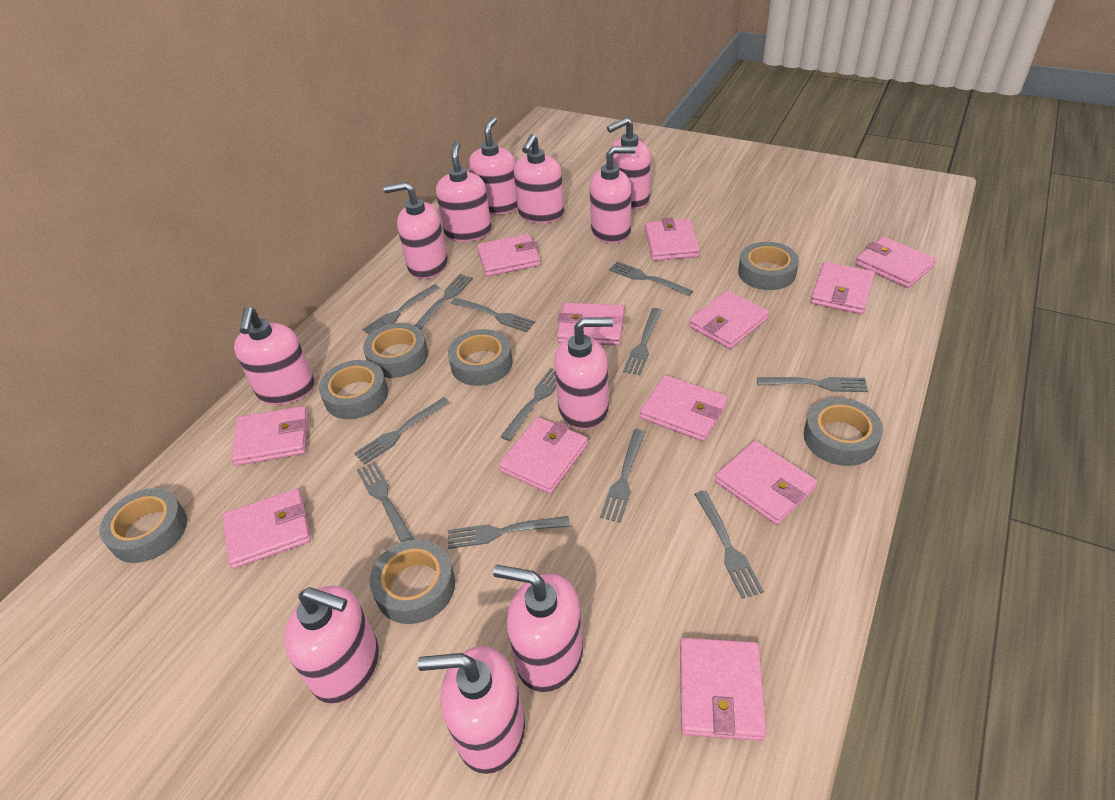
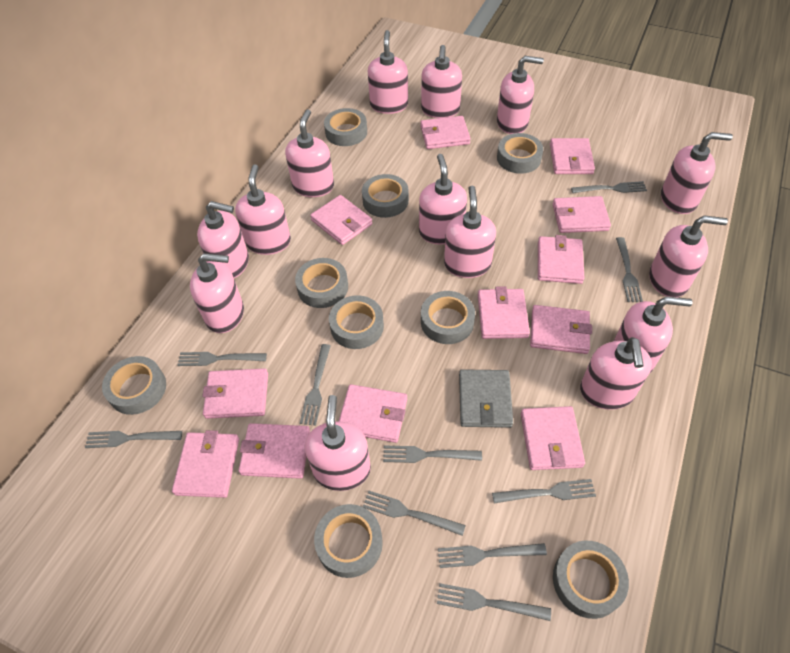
grey fork: 12 -> 10
grey tape: 7 -> 9
grey wallet: 0 -> 1
pink soap dispenser: 11 -> 14

